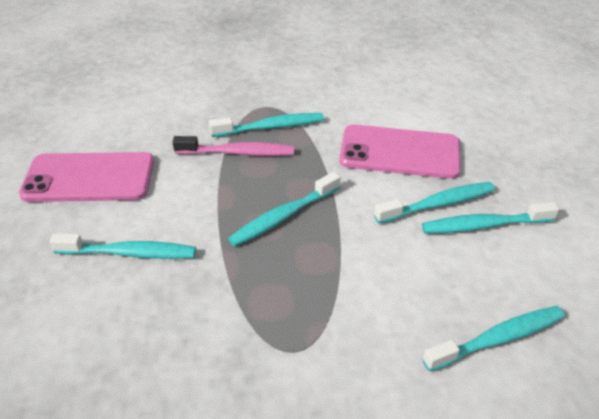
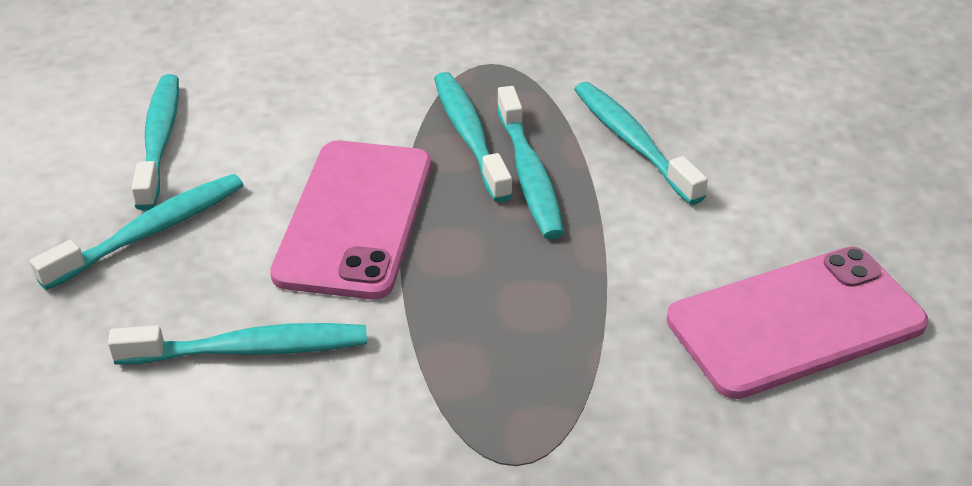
pink toothbrush: 1 -> 0

